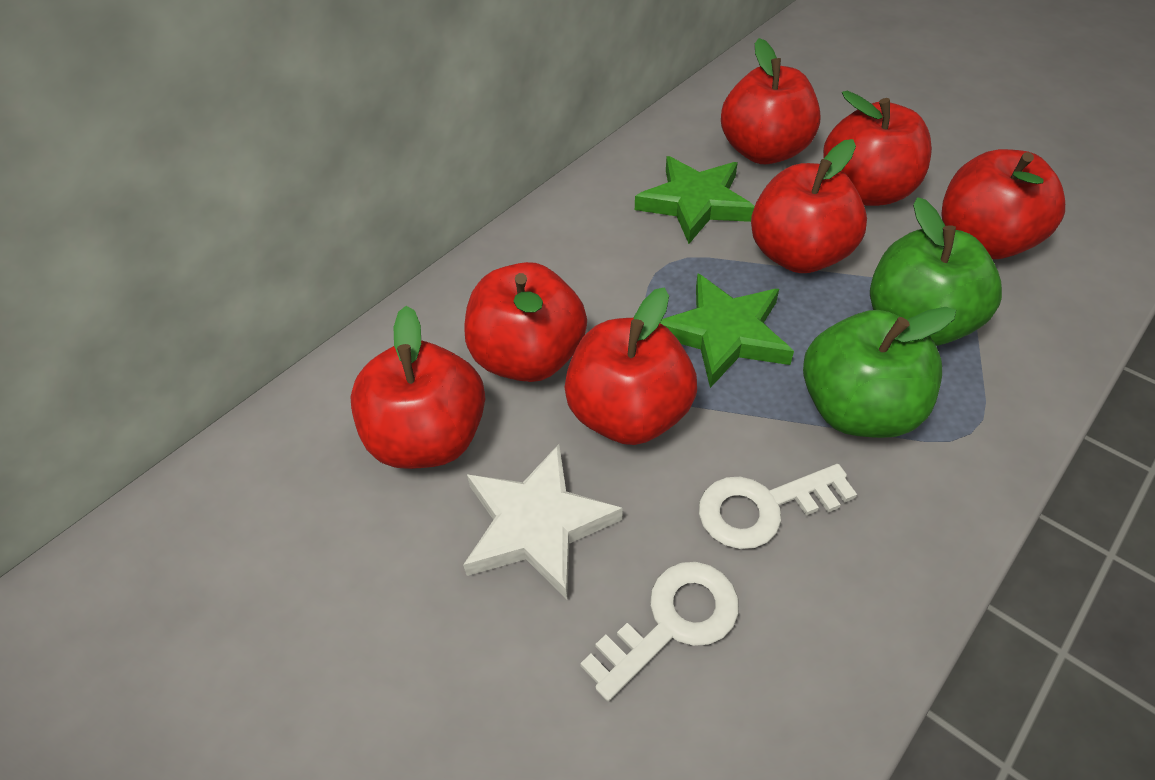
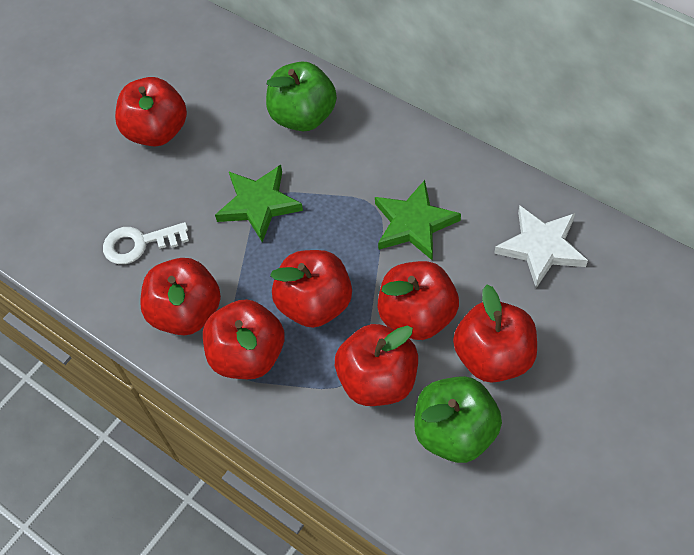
white key: 2 -> 1

